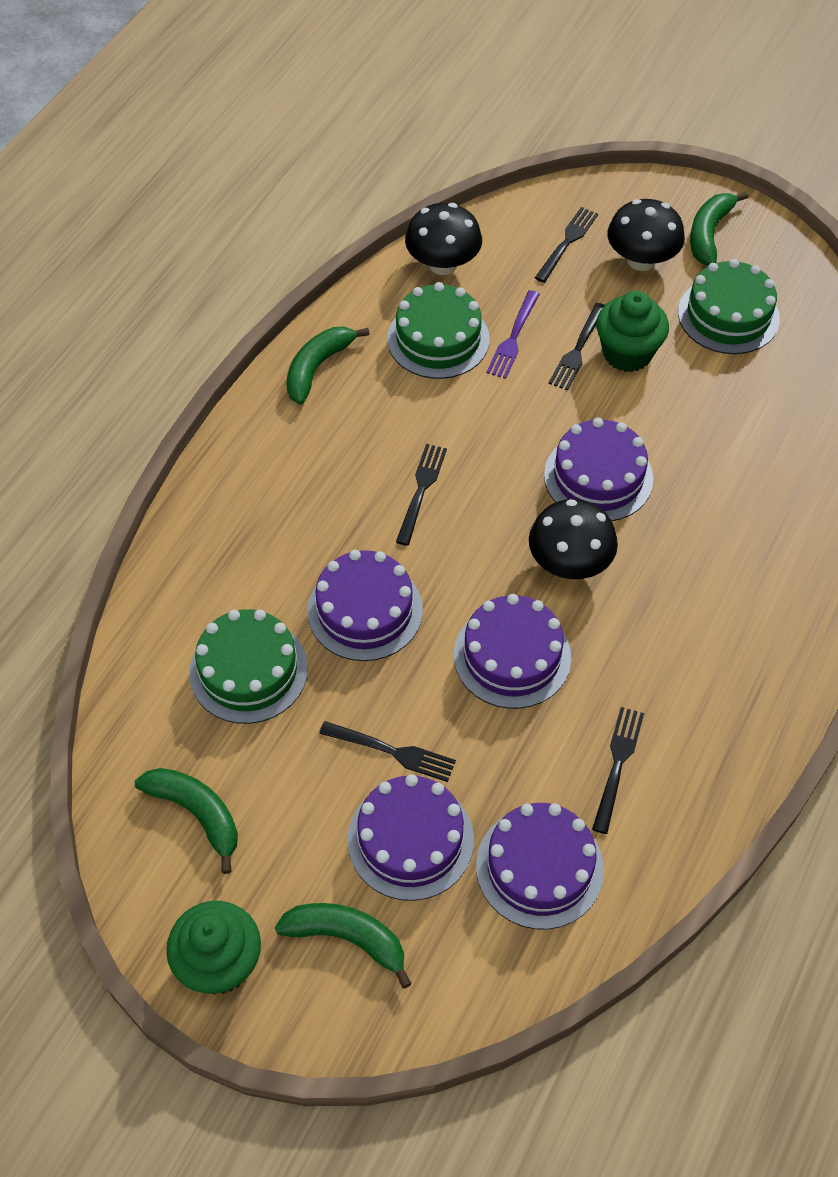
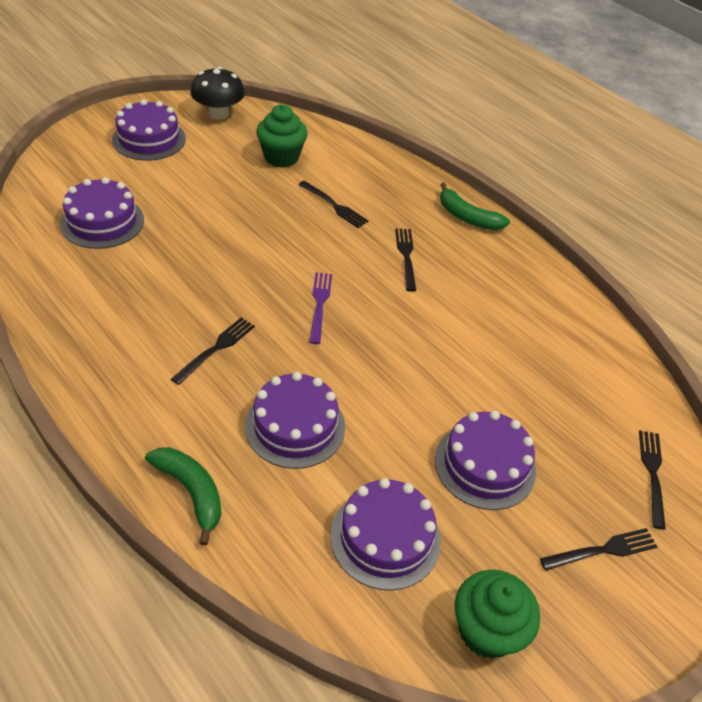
black mushroom: 3 -> 1
green banana: 4 -> 2
green cake: 3 -> 0

